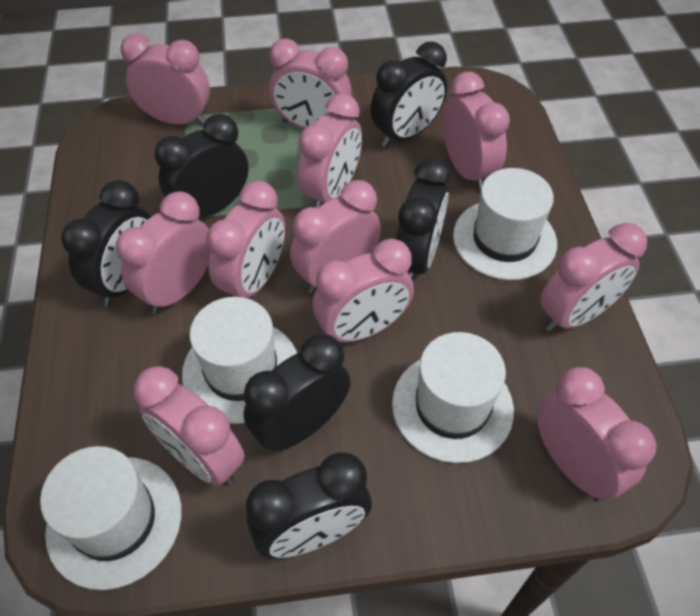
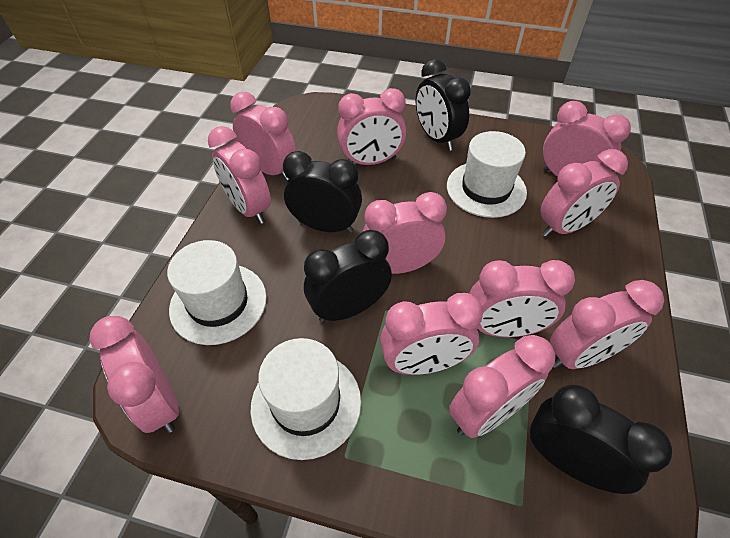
black clock: 6 -> 4
white hat: 4 -> 3

